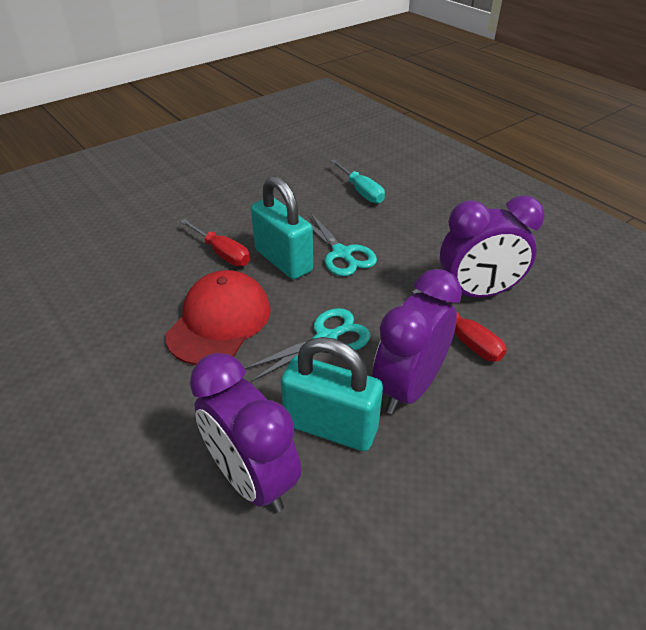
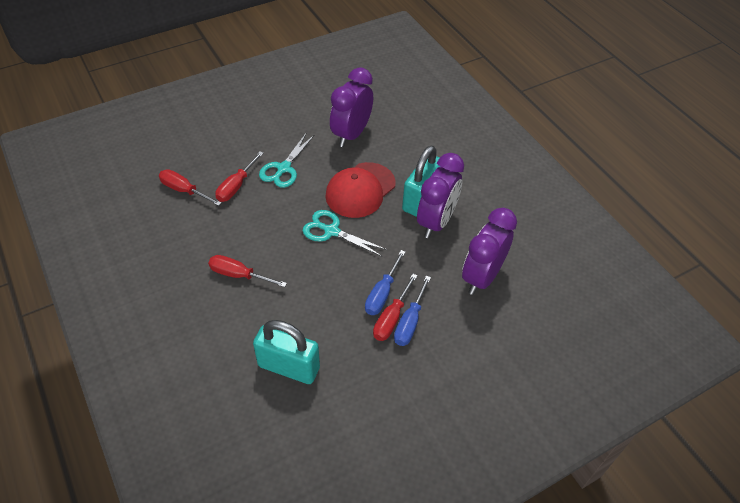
blue screwdriver: 0 -> 2
red screwdriver: 2 -> 4
turquoise screwdriver: 1 -> 0

